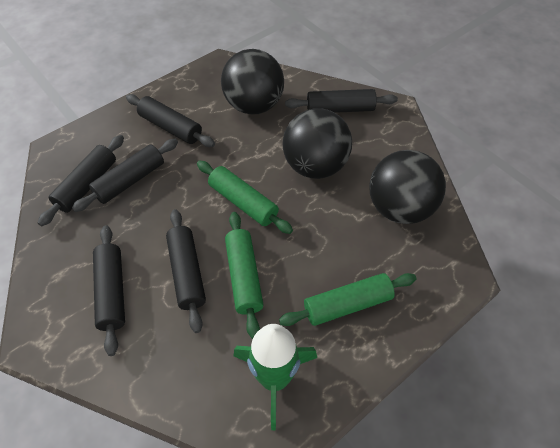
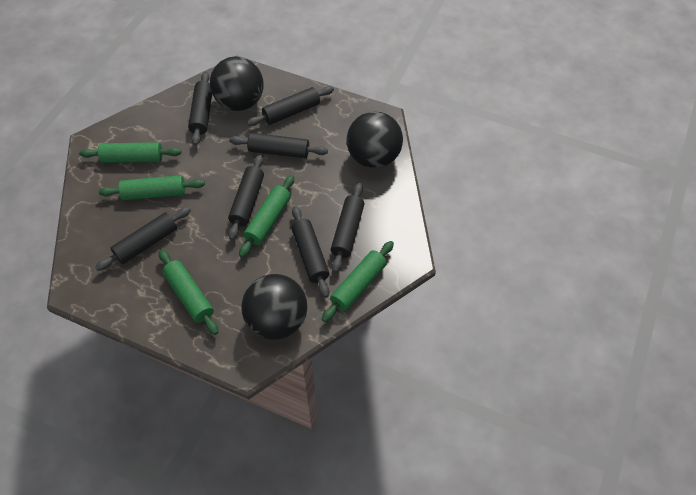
black rolling pin: 6 -> 7
green rocket: 1 -> 0
green rolling pin: 3 -> 5

